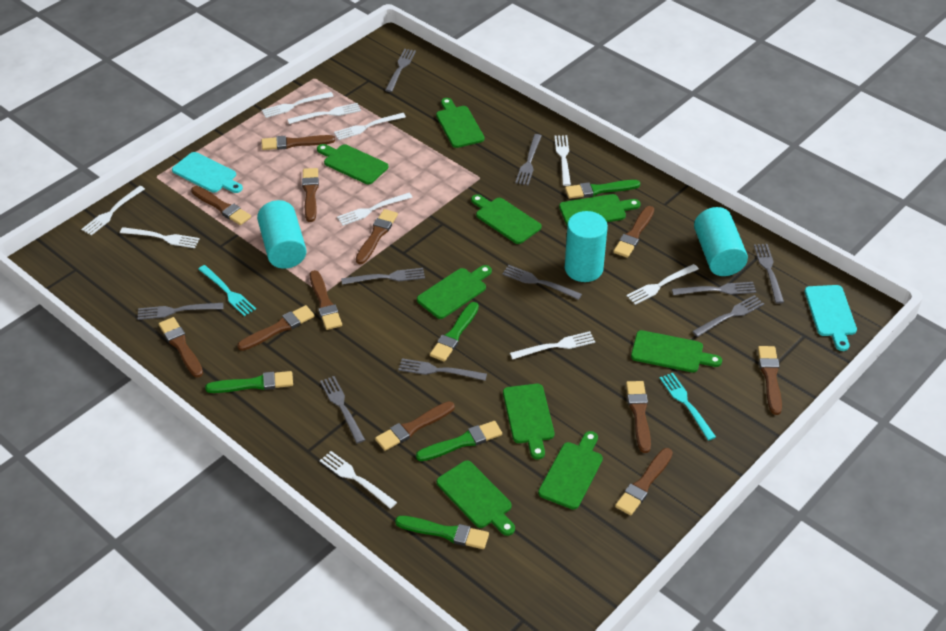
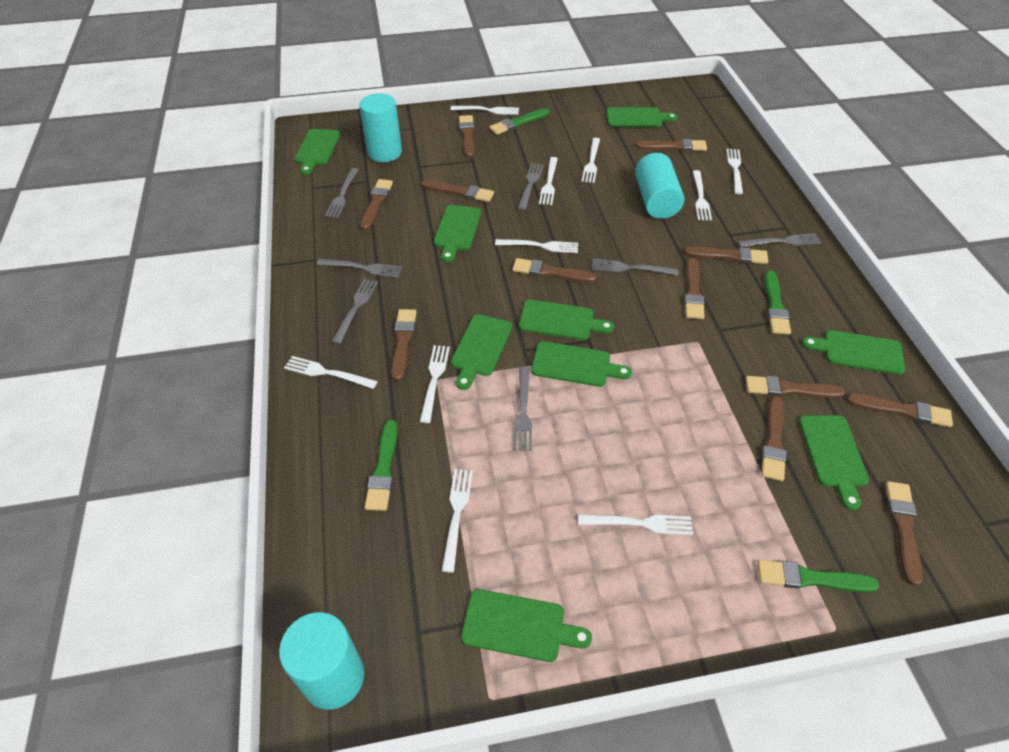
green brush: 5 -> 4
grey fork: 10 -> 7
turquoise cutting board: 2 -> 0
turquoise fork: 2 -> 0

